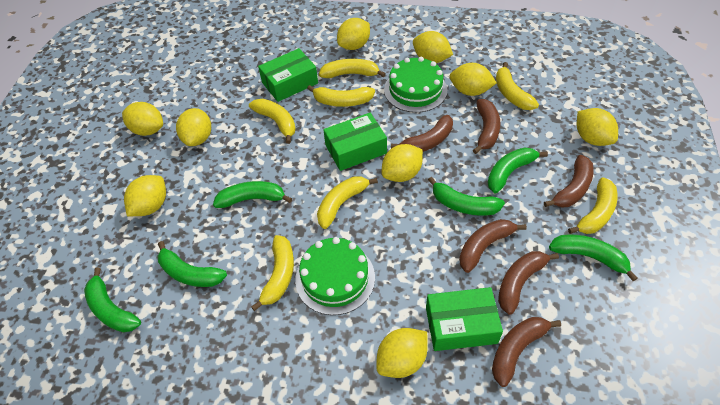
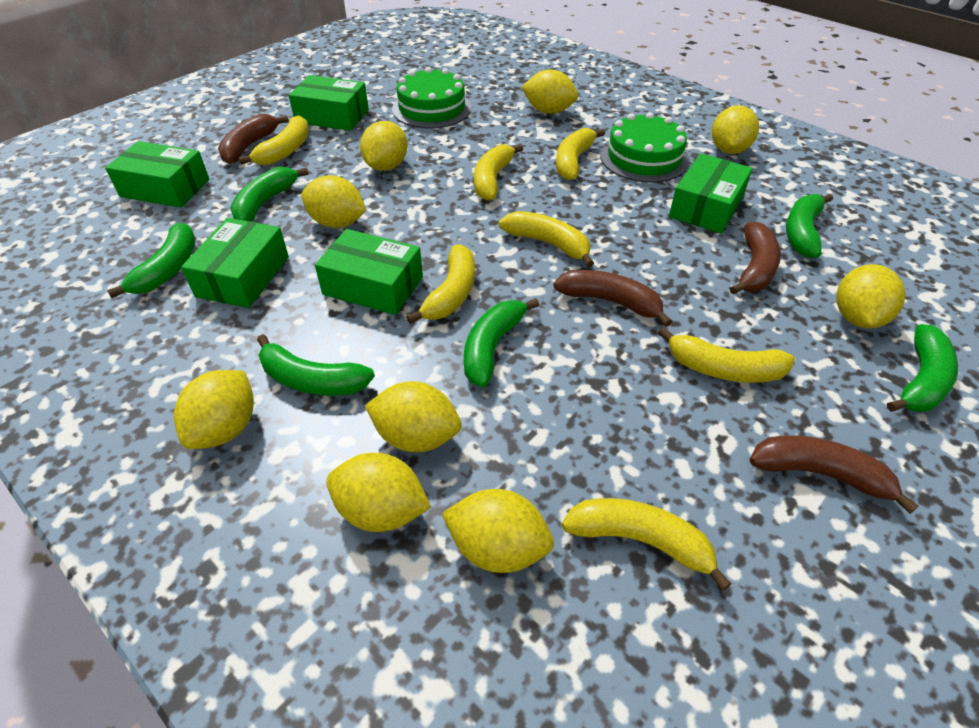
brown banana: 6 -> 4
green box: 3 -> 5

